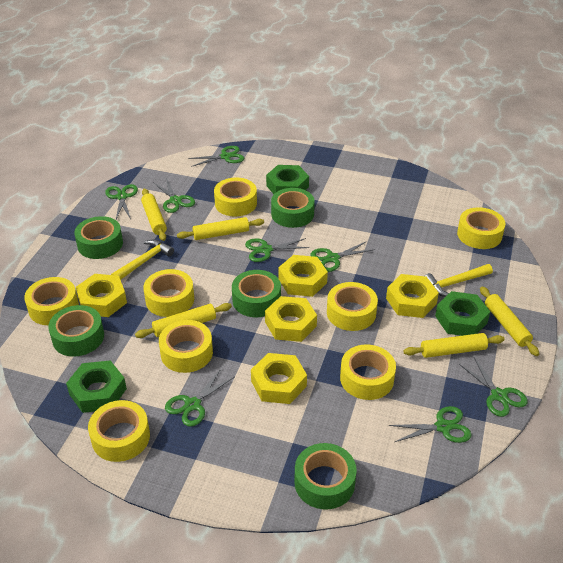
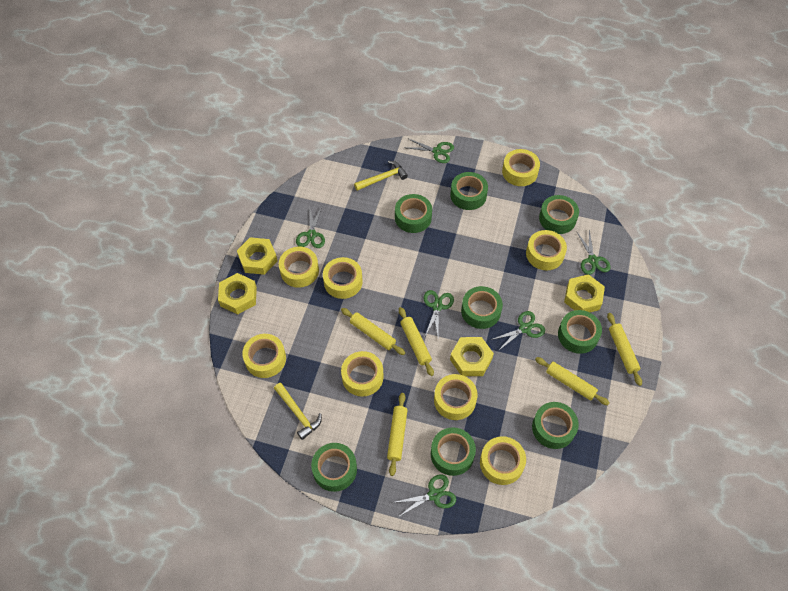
green nut: 3 -> 0
green scissors: 8 -> 6
green tape: 5 -> 8
yellow nut: 5 -> 4

